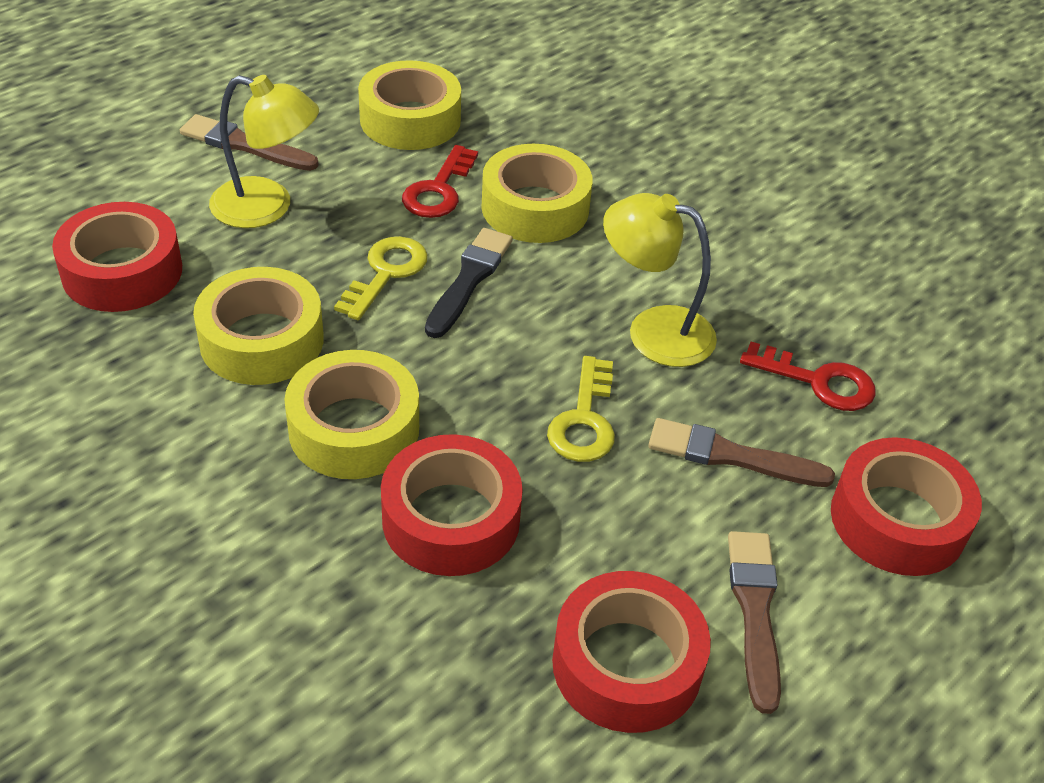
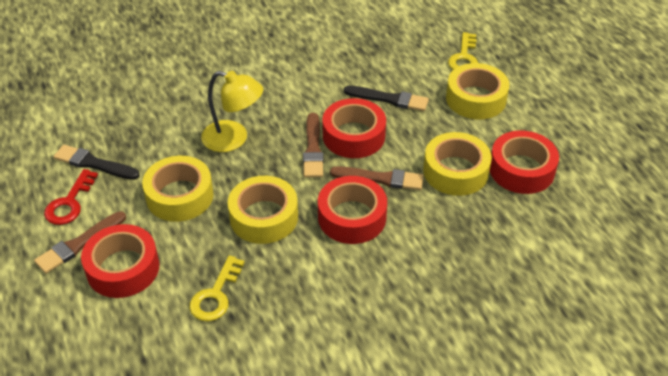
black brush: 1 -> 2
red key: 2 -> 1
yellow lamp: 2 -> 1

